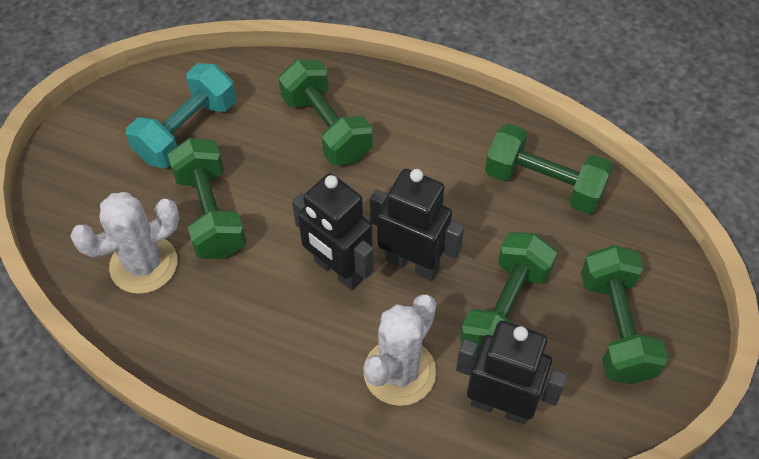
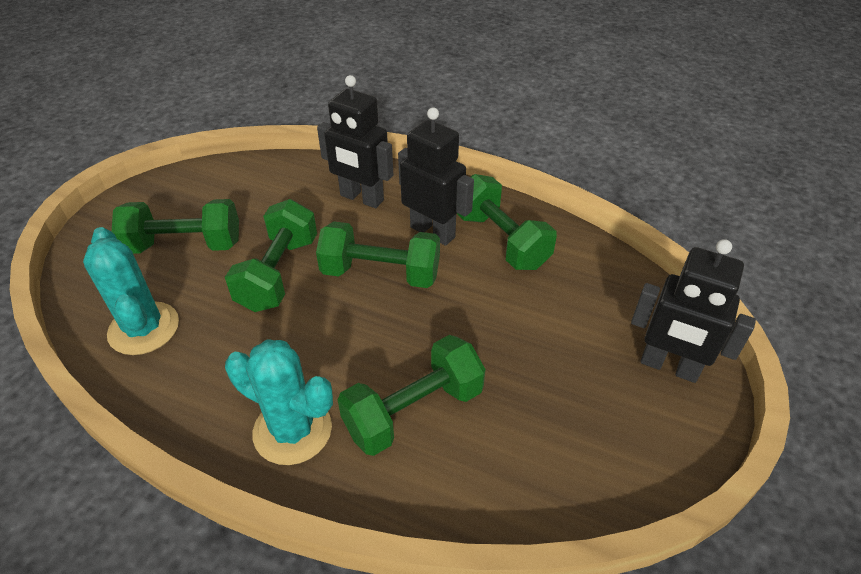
turquoise cactus: 0 -> 2
turquoise dumbbell: 1 -> 0
white cactus: 2 -> 0

